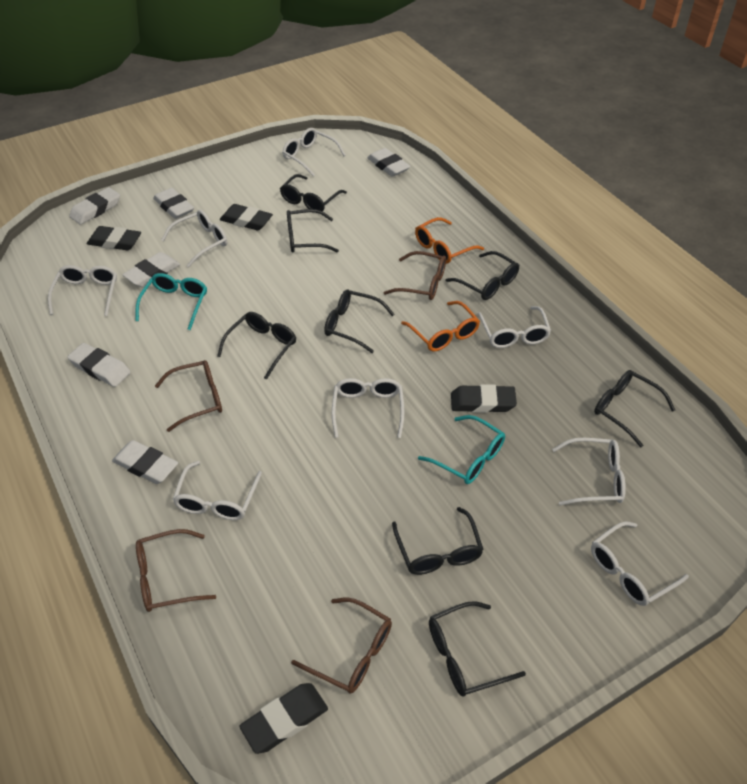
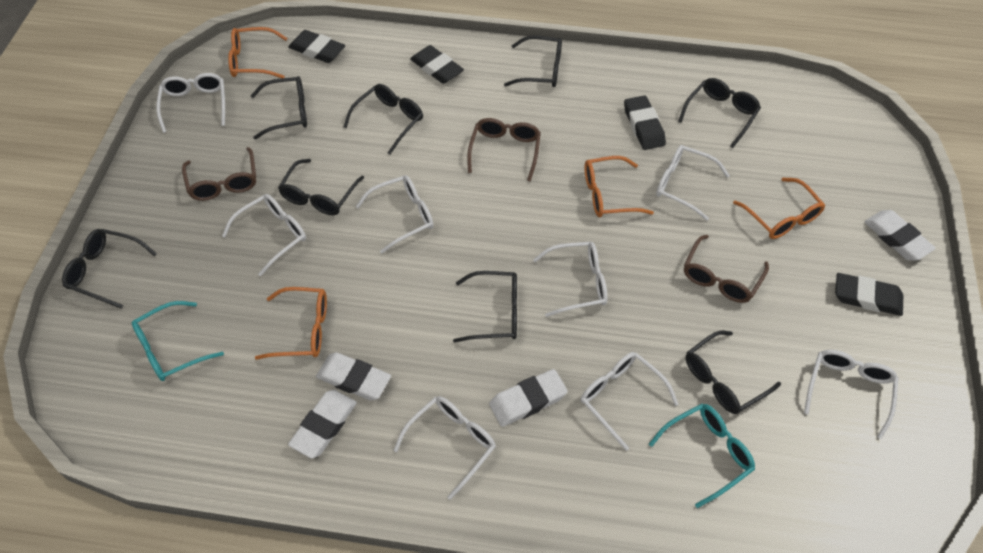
brown glasses: 4 -> 3
orange glasses: 2 -> 4
white eraser: 6 -> 4

